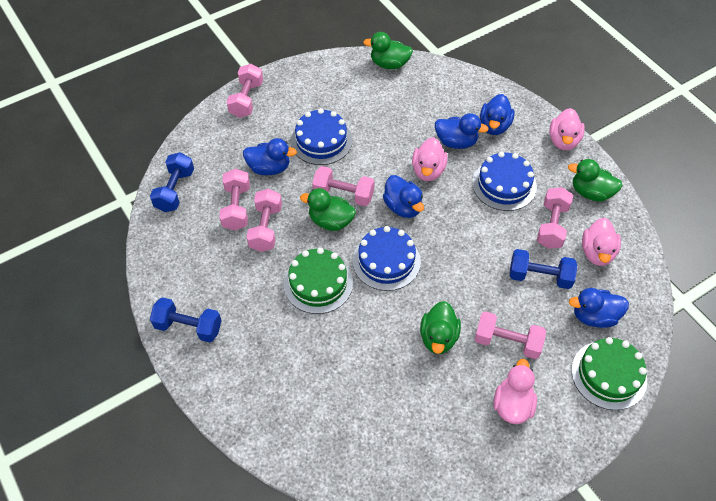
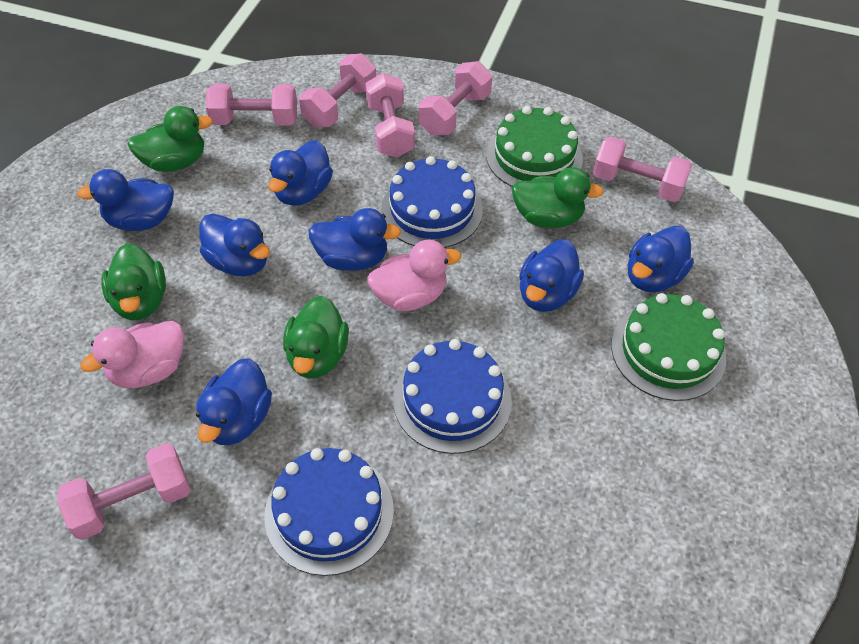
blue duck: 5 -> 7
blue dumbbell: 3 -> 0
pink duck: 4 -> 2

